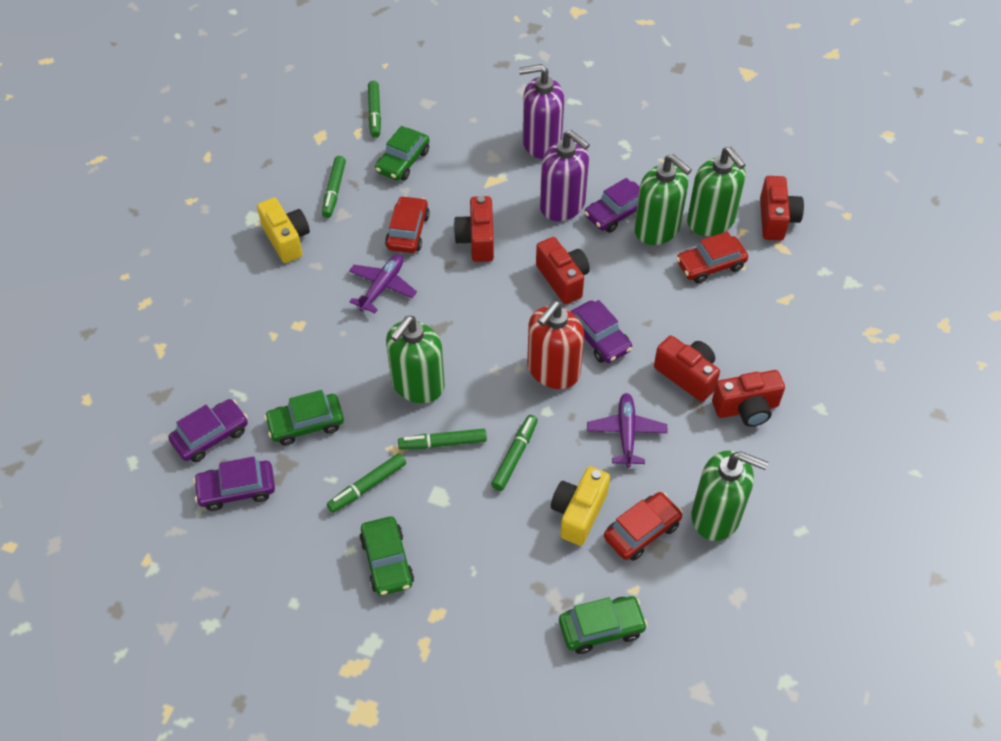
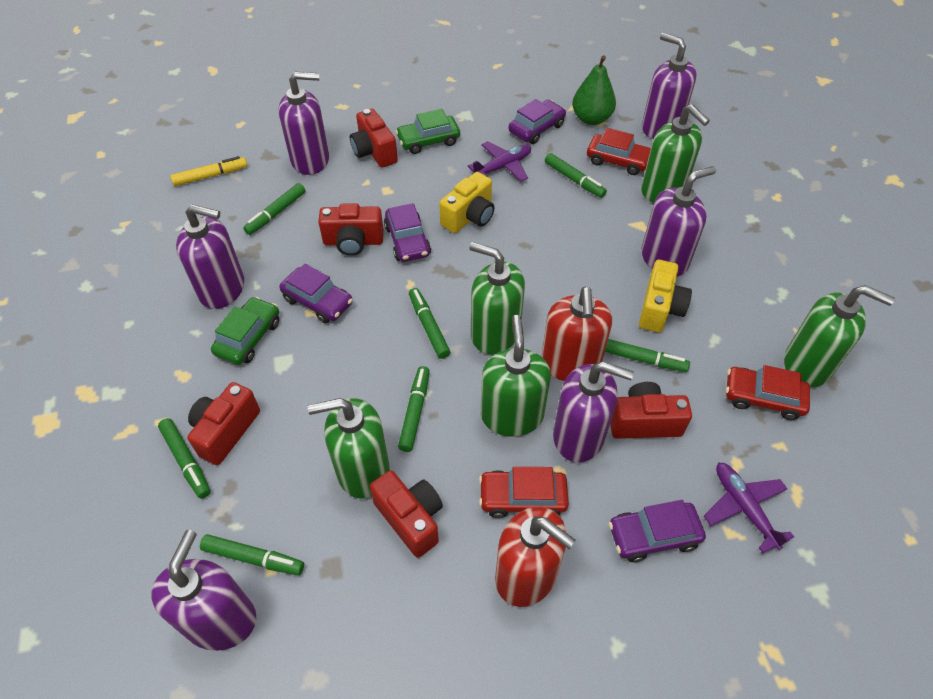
green car: 4 -> 2
green marker: 5 -> 7
green pear: 0 -> 1
green soap dispenser: 4 -> 5
purple soap dispenser: 2 -> 6
red soap dispenser: 1 -> 2
yellow marker: 0 -> 1

